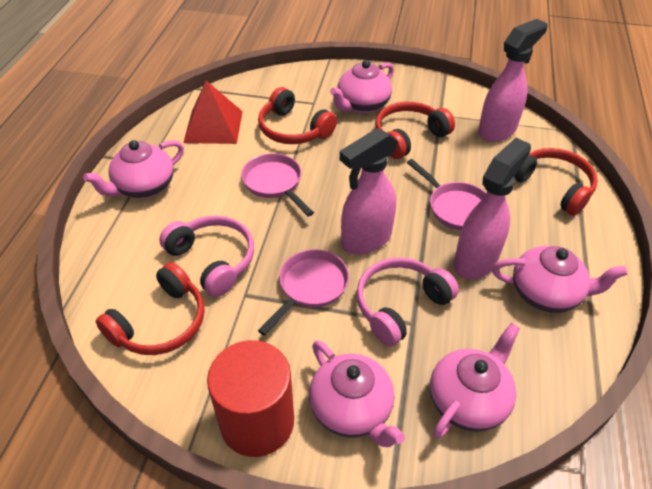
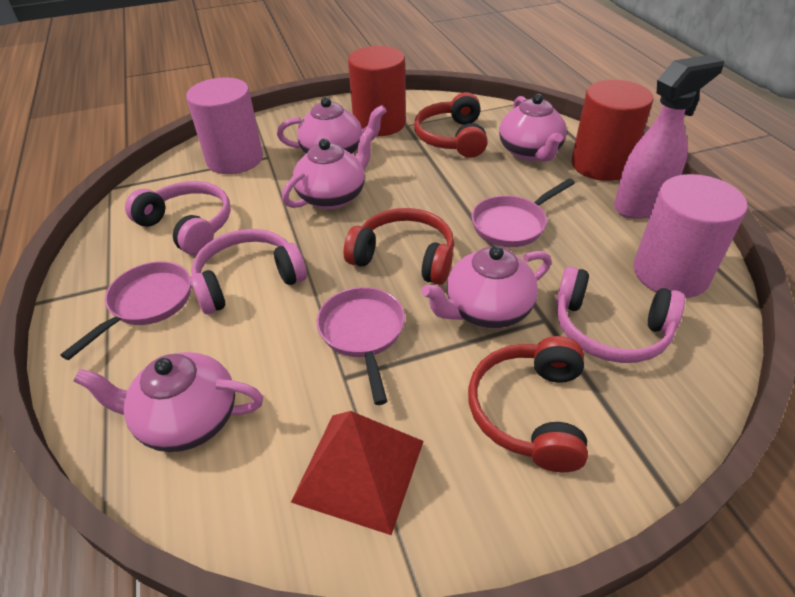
pink cylinder: 0 -> 2
pink headphones: 2 -> 3
pink spray bottle: 3 -> 1
red cylinder: 1 -> 2
red headphones: 4 -> 3

